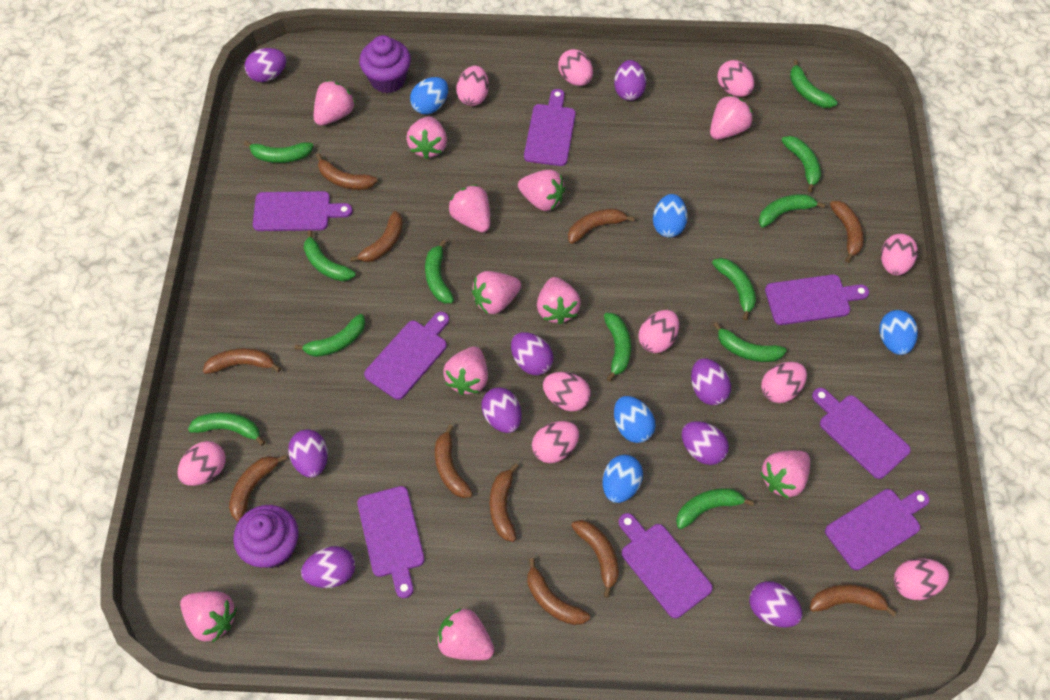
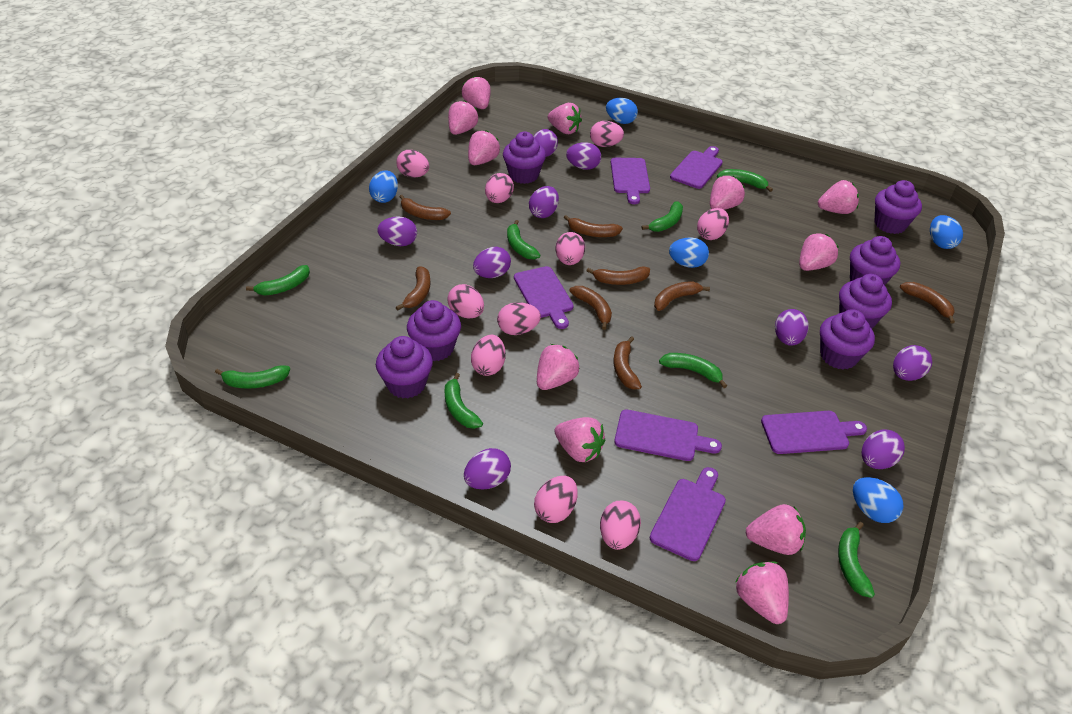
brown banana: 11 -> 8
green banana: 12 -> 8
purple cupcake: 2 -> 7
purple cutting board: 8 -> 6

